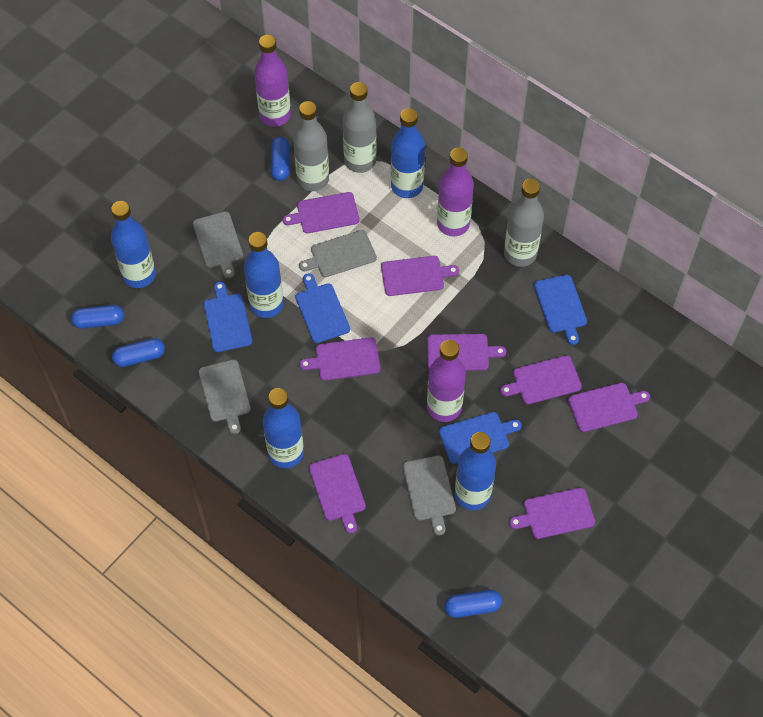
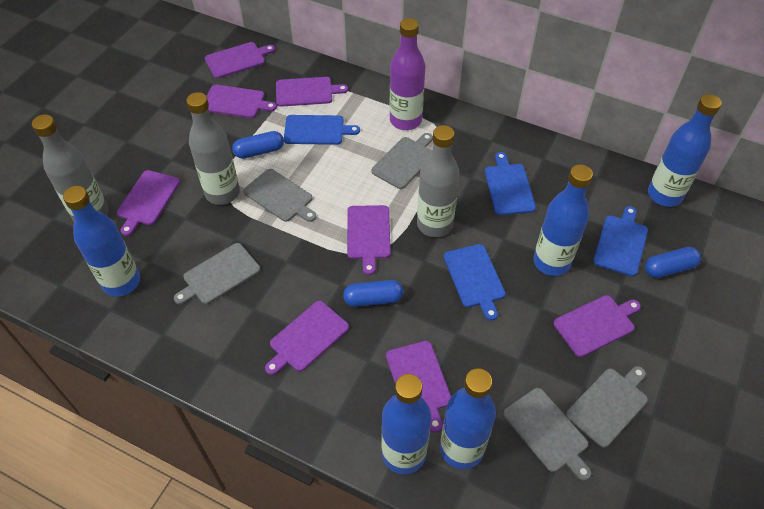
blue capsule: 4 -> 3
grey cutting board: 4 -> 5
purple bottle: 3 -> 1

